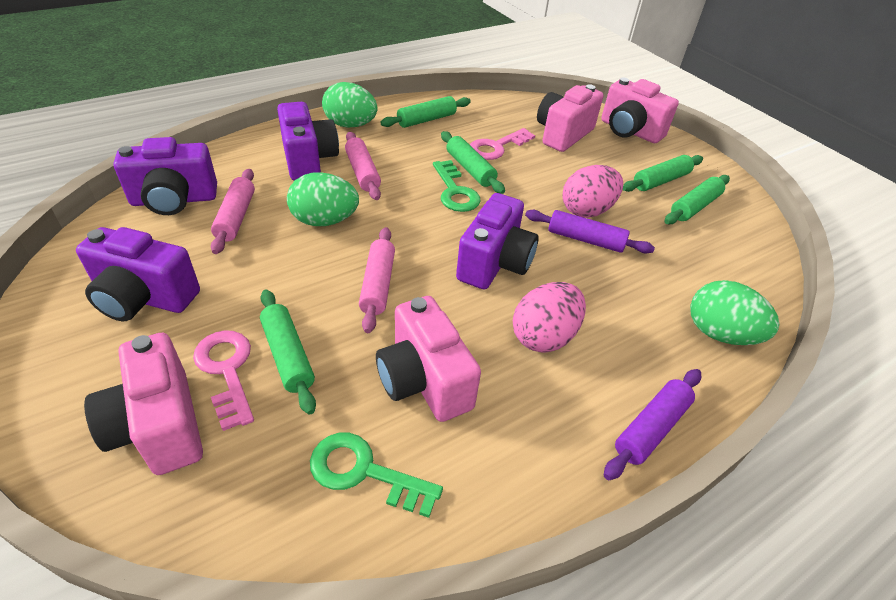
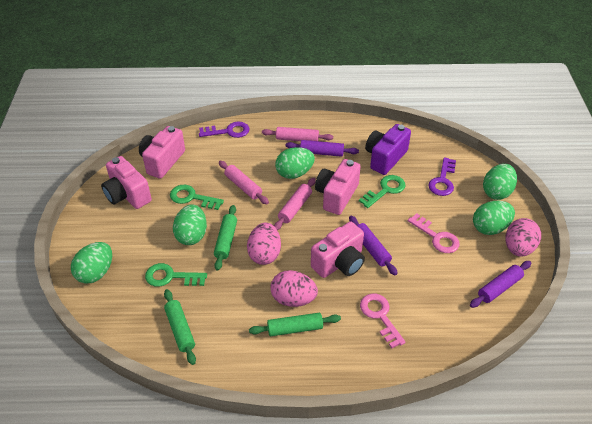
green egg: 3 -> 5
green key: 2 -> 3
green rolling pin: 5 -> 3
pink egg: 2 -> 3
purple camera: 4 -> 1
purple key: 0 -> 2
purple rolling pin: 2 -> 3

